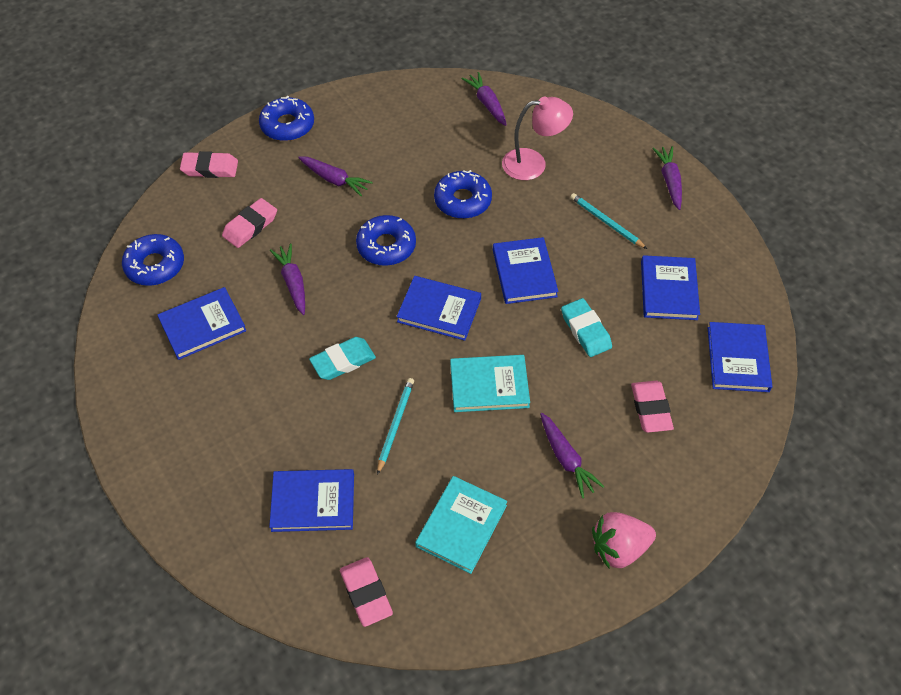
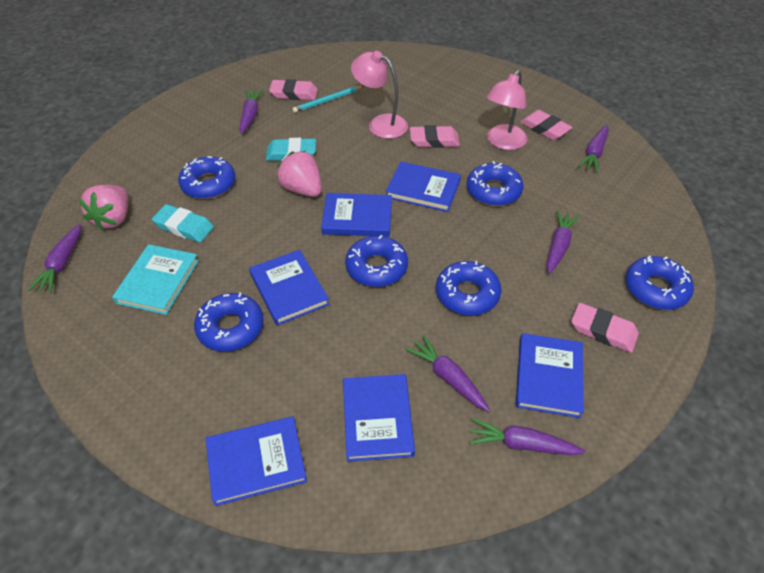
blue donut: 4 -> 6
pink lamp: 1 -> 2
pink strawberry: 1 -> 2
purple carrot: 5 -> 6
turquoise book: 2 -> 1
turquoise pencil: 2 -> 1

